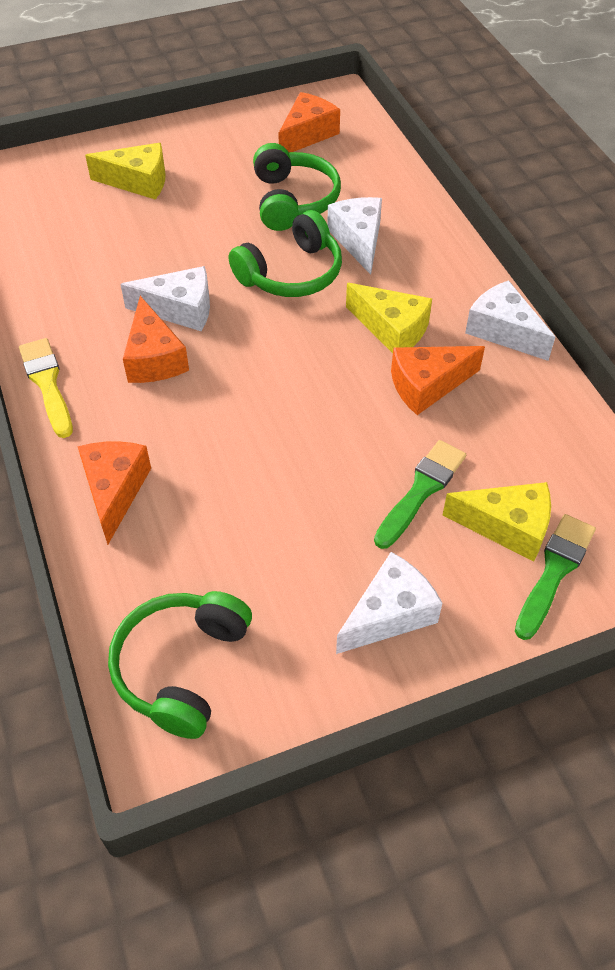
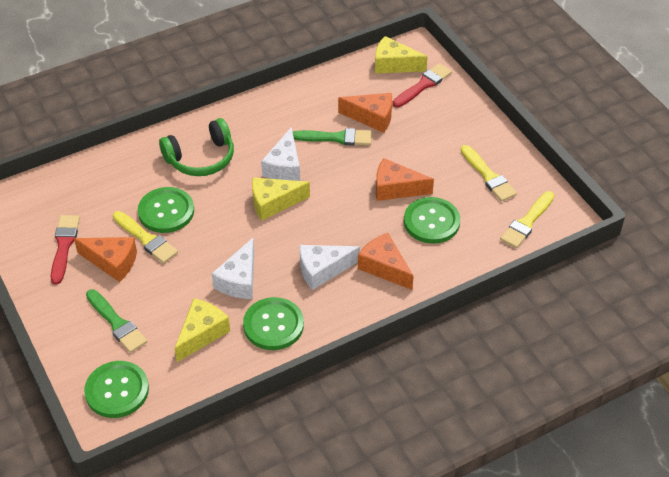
green button: 0 -> 4
green headphones: 3 -> 1
red brush: 0 -> 2
white cheese: 4 -> 3
yellow brush: 1 -> 3

